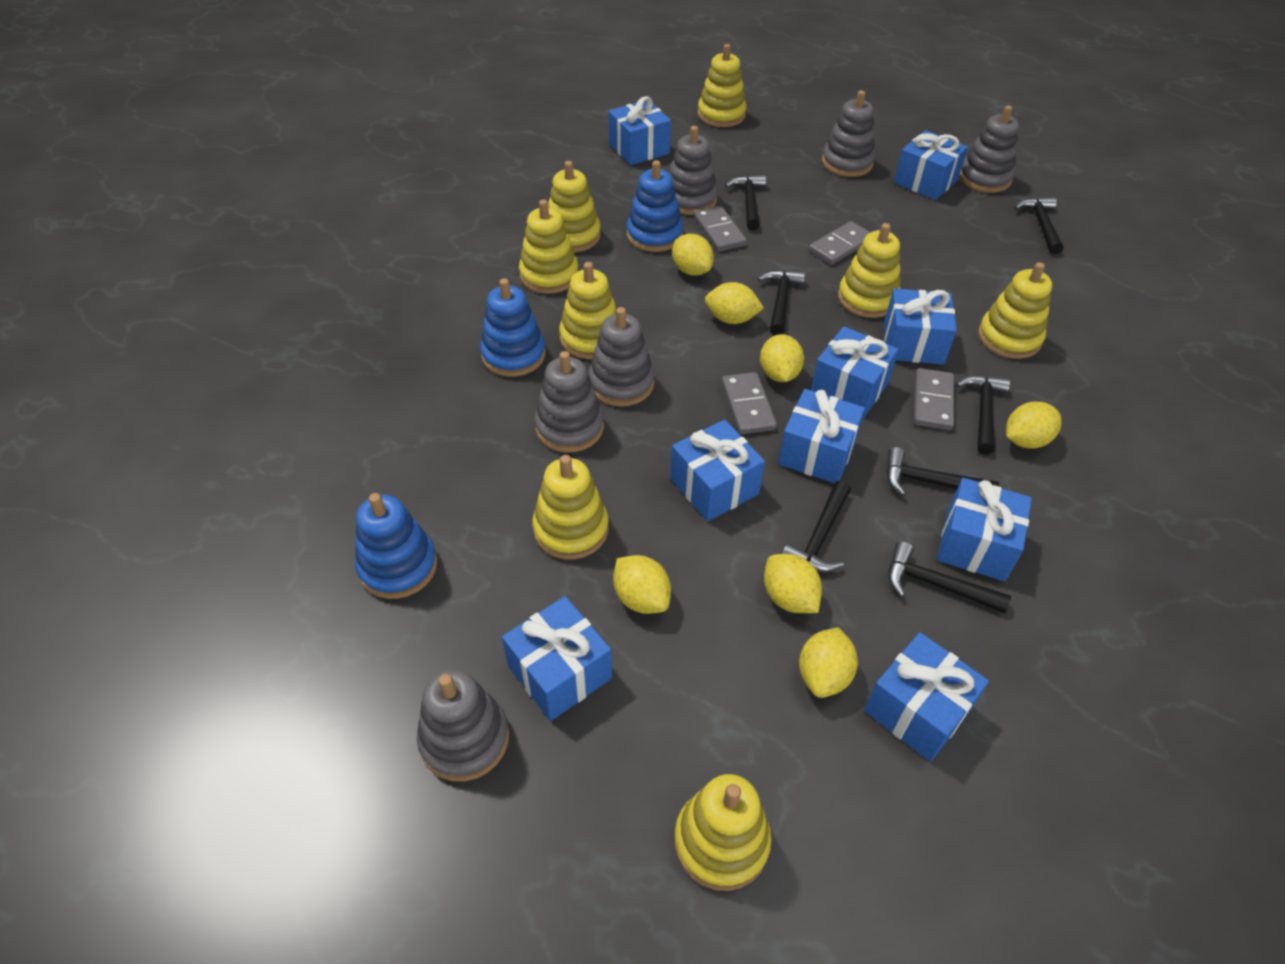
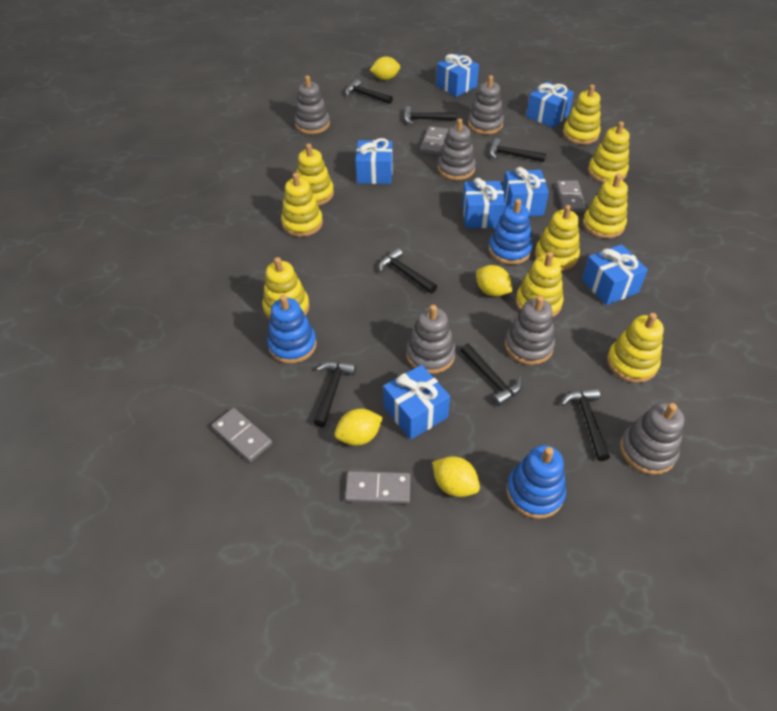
blue gift: 9 -> 7
yellow lemon: 7 -> 4
yellow stacking toy: 8 -> 9

